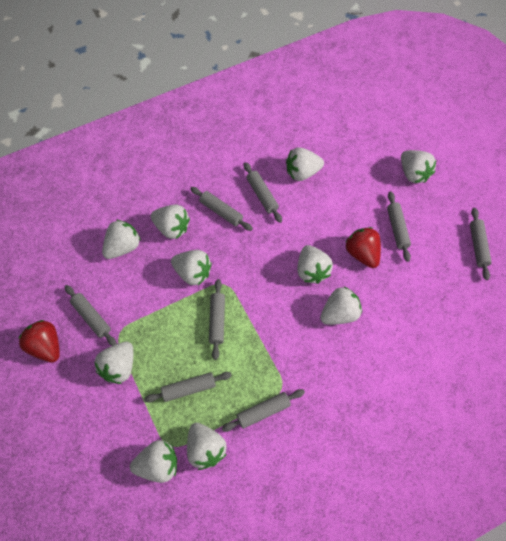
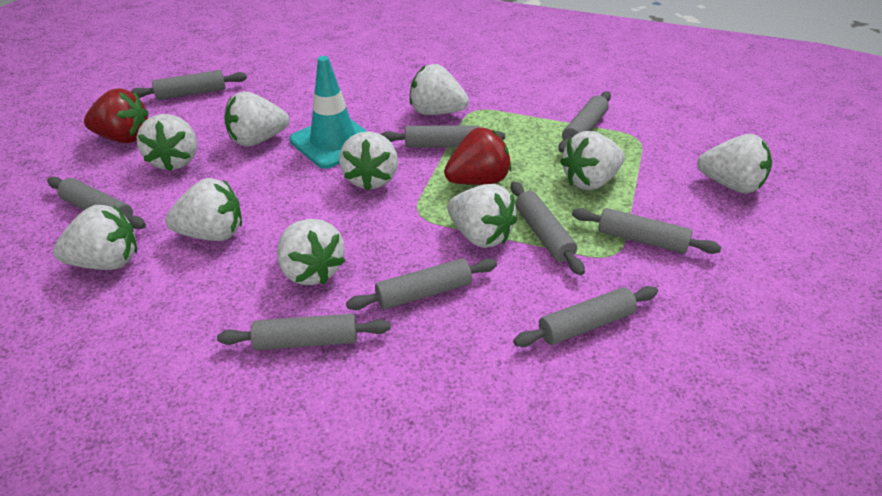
grey rolling pin: 8 -> 9
turquoise traffic cone: 0 -> 1

